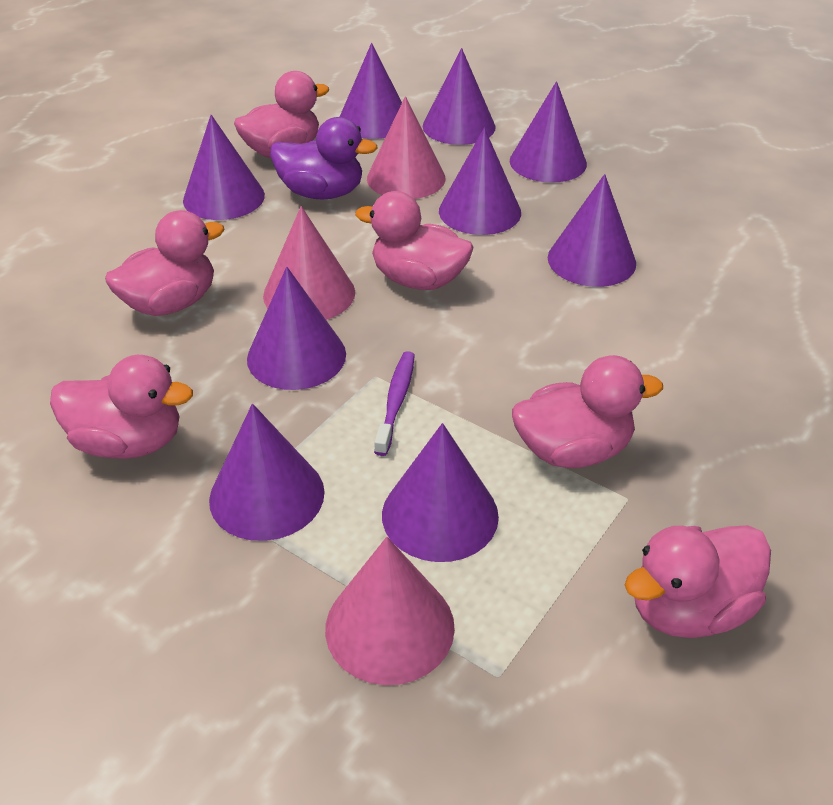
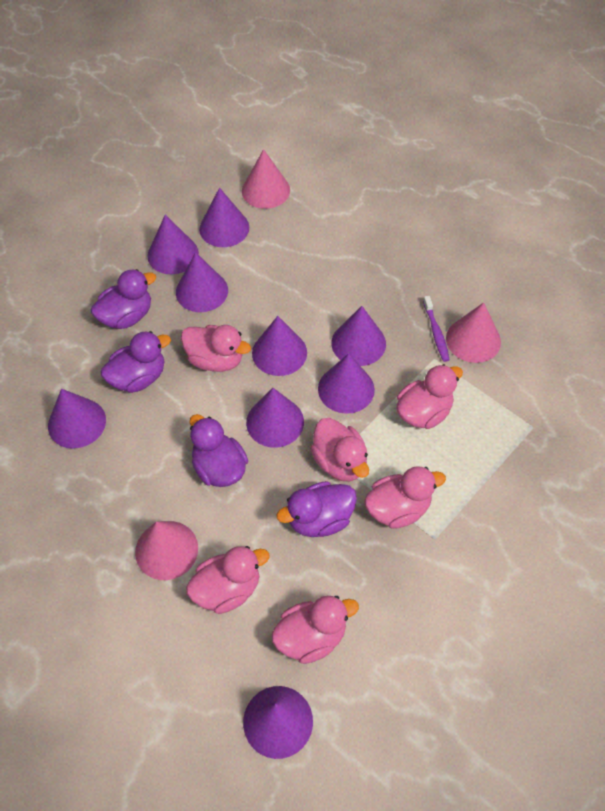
purple duck: 1 -> 4

